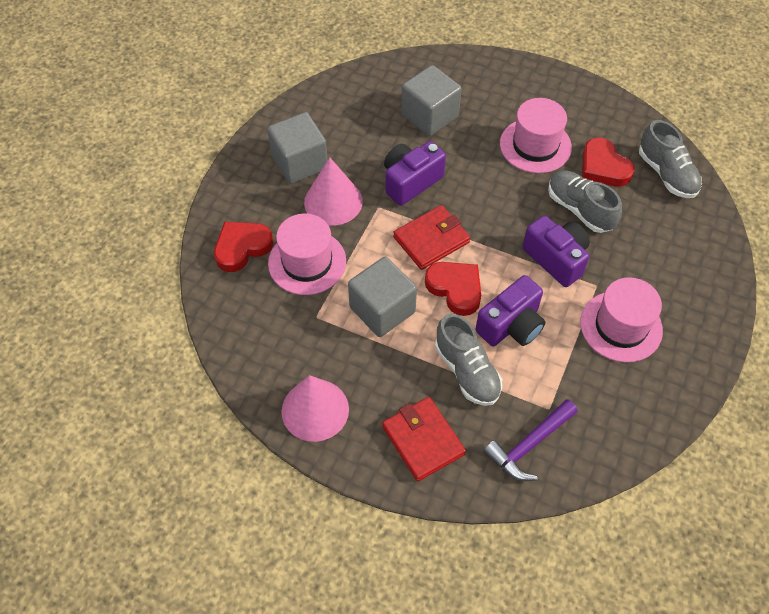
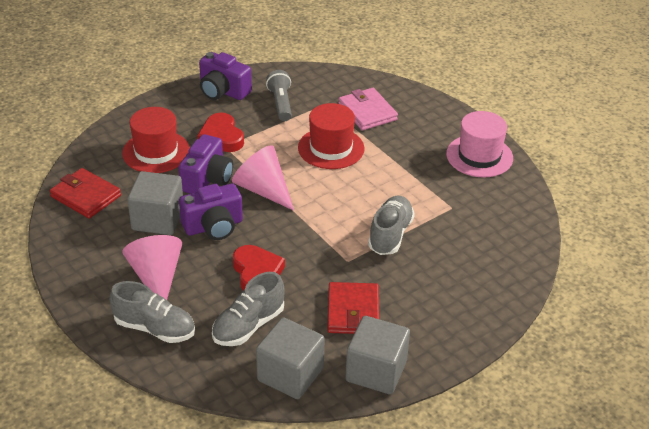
grey flashlight: 0 -> 1
pink hat: 3 -> 1
pink wallet: 0 -> 1
purple hammer: 1 -> 0
red hat: 0 -> 2
red heart: 3 -> 2

